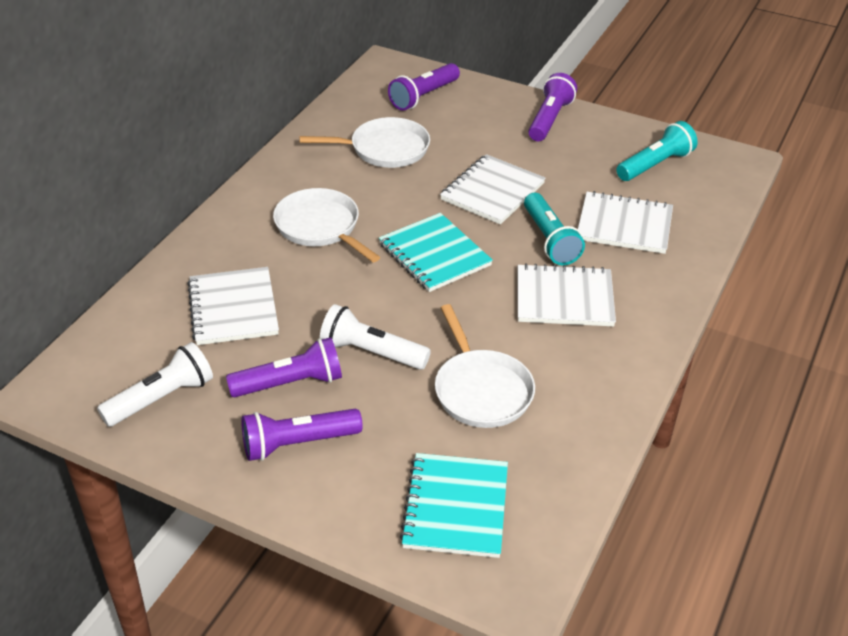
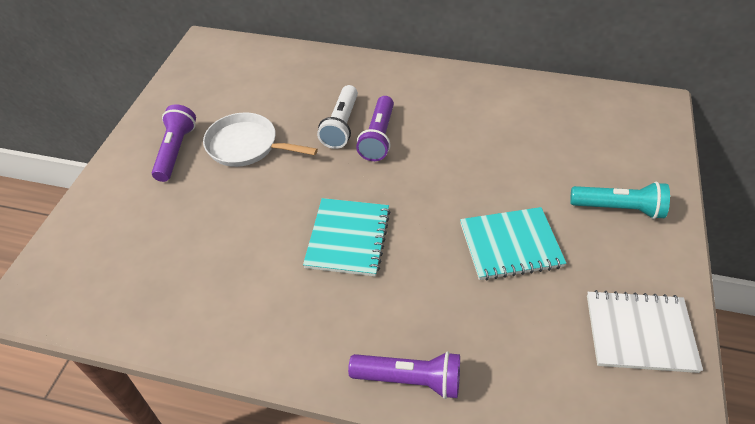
purple flashlight: 4 -> 3
turquoise flashlight: 2 -> 1
white flashlight: 2 -> 1
white notebook: 4 -> 1
white pan: 3 -> 1

